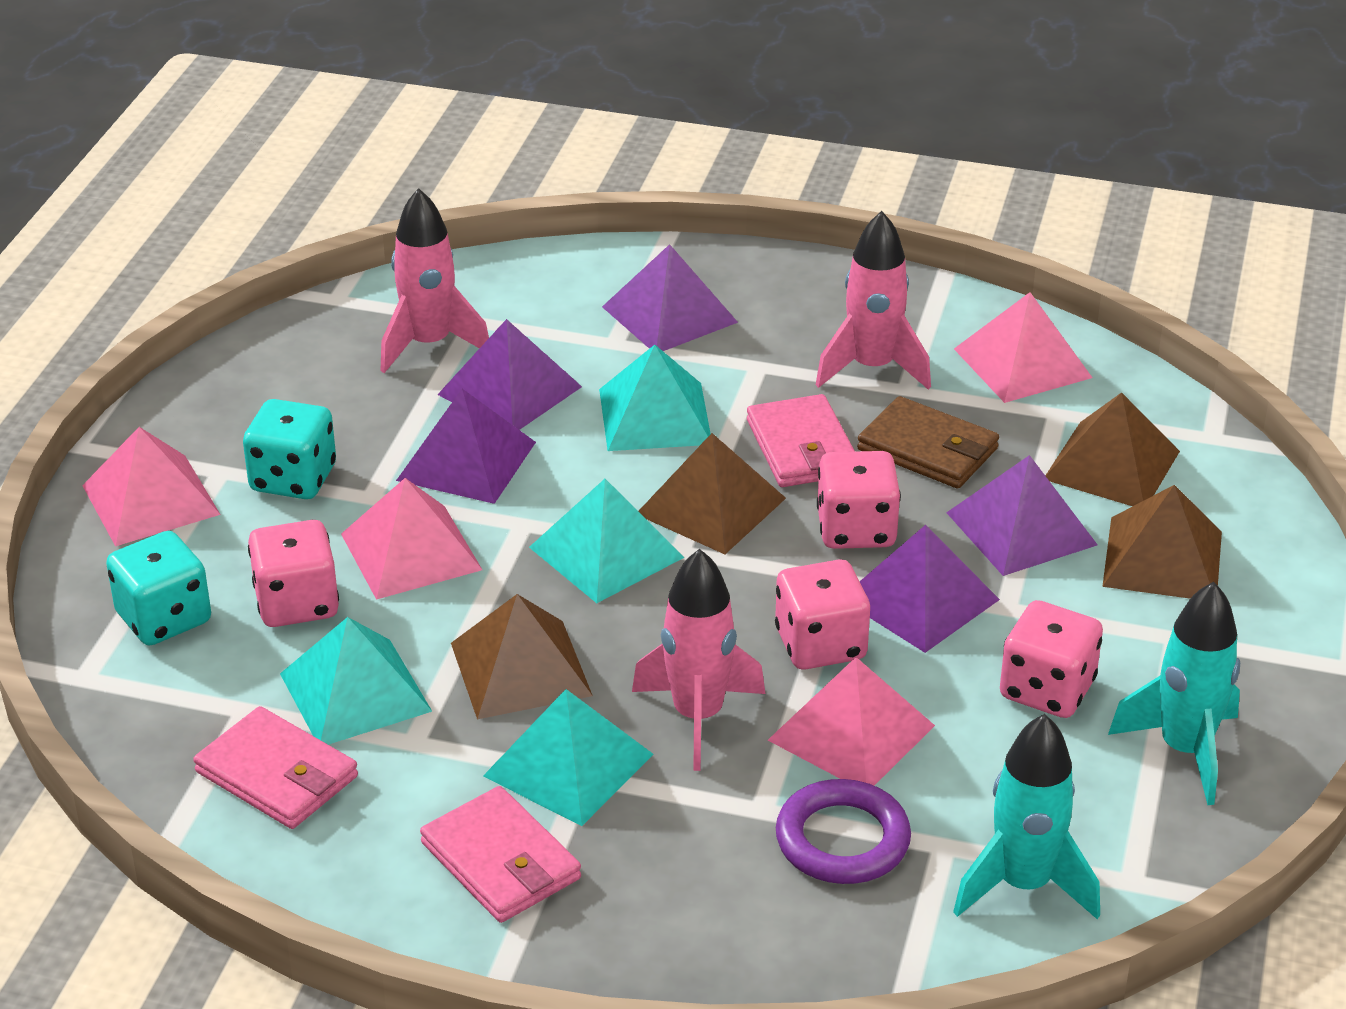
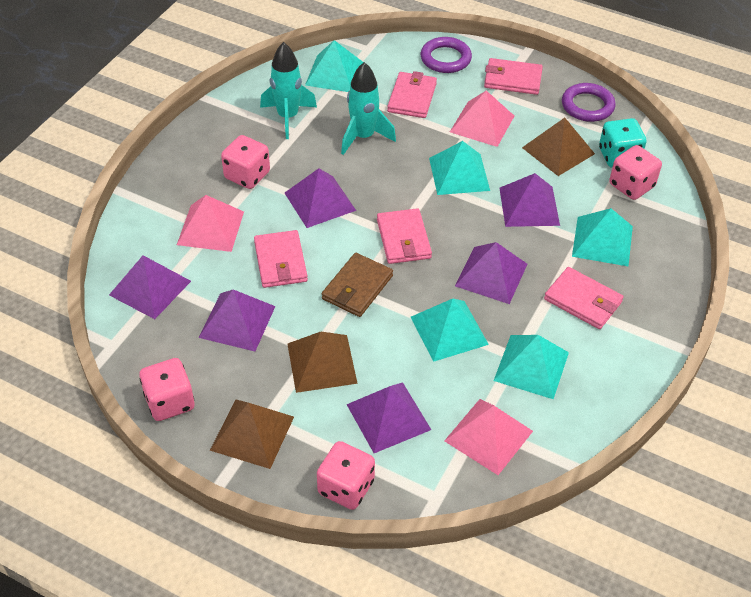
brown pyramid: 4 -> 3
pink pyramid: 4 -> 3
pink rocket: 3 -> 0
pink wallet: 3 -> 5
purple pyramid: 5 -> 6
purple ring: 1 -> 2
turquoise dice: 2 -> 1
turquoise pyramid: 4 -> 5

